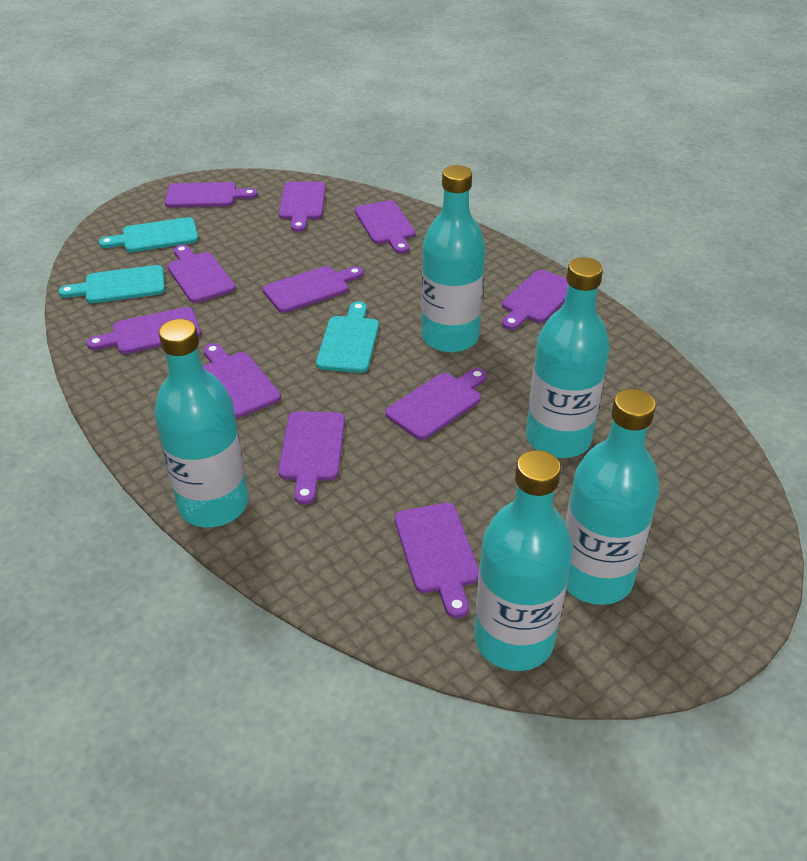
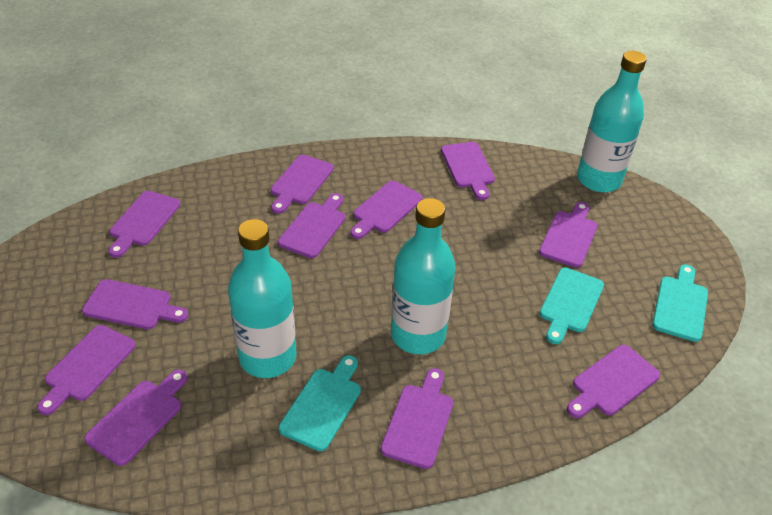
turquoise bottle: 5 -> 3

